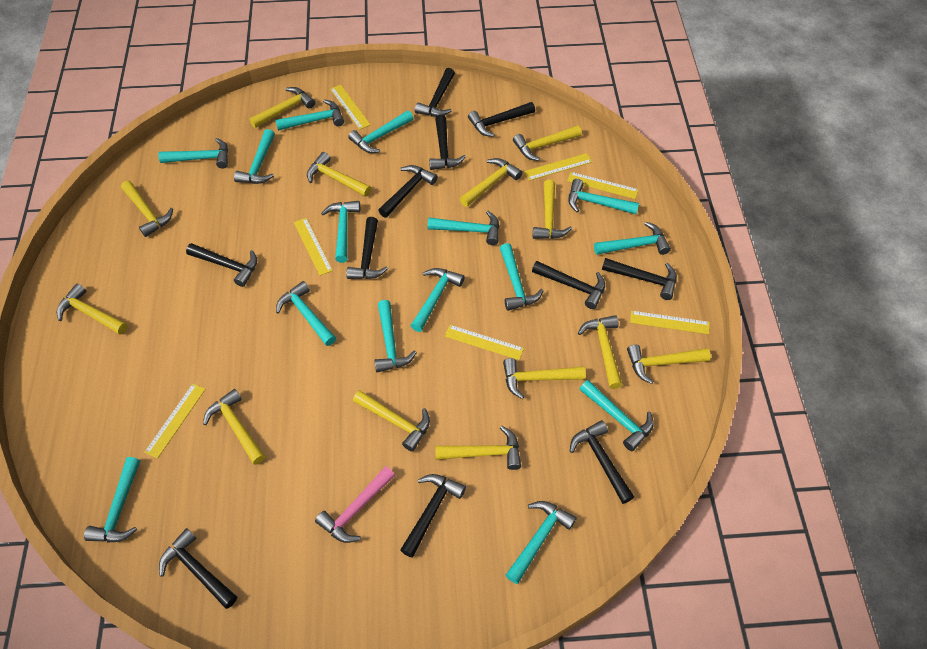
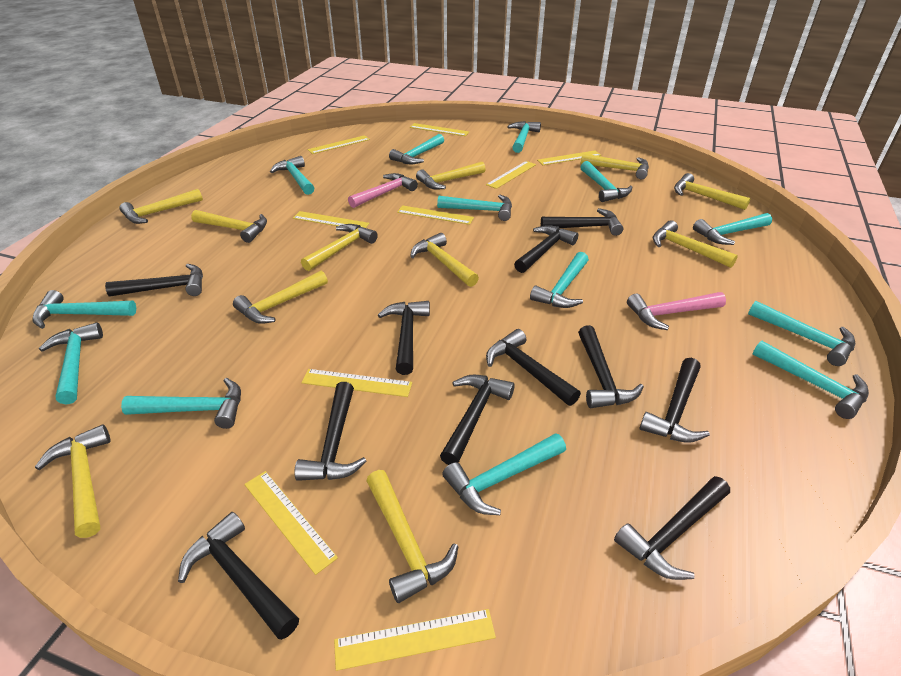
pink hammer: 1 -> 2
turquoise hammer: 15 -> 13
yellow hammer: 13 -> 11
yellow ruler: 7 -> 9

